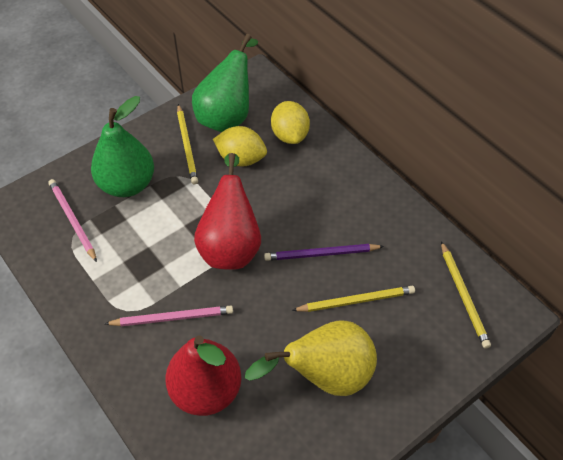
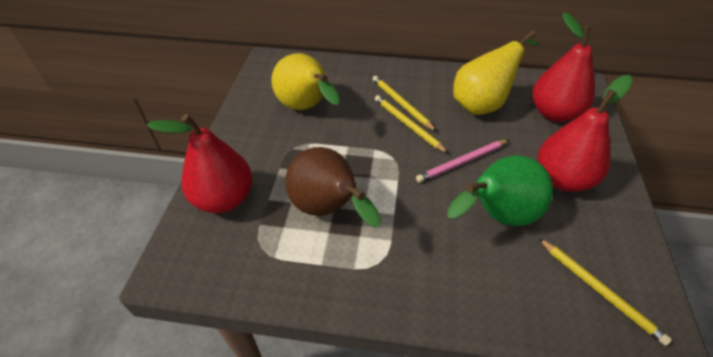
brown pear: 0 -> 1
green pear: 2 -> 1
pink pencil: 2 -> 1
purple pencil: 1 -> 0
red pear: 2 -> 3
yellow lemon: 2 -> 0
yellow pear: 1 -> 2

